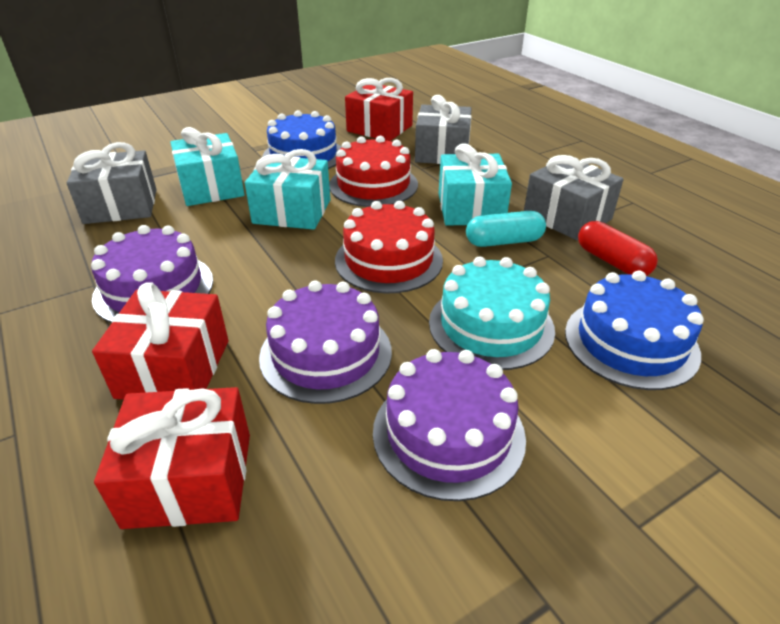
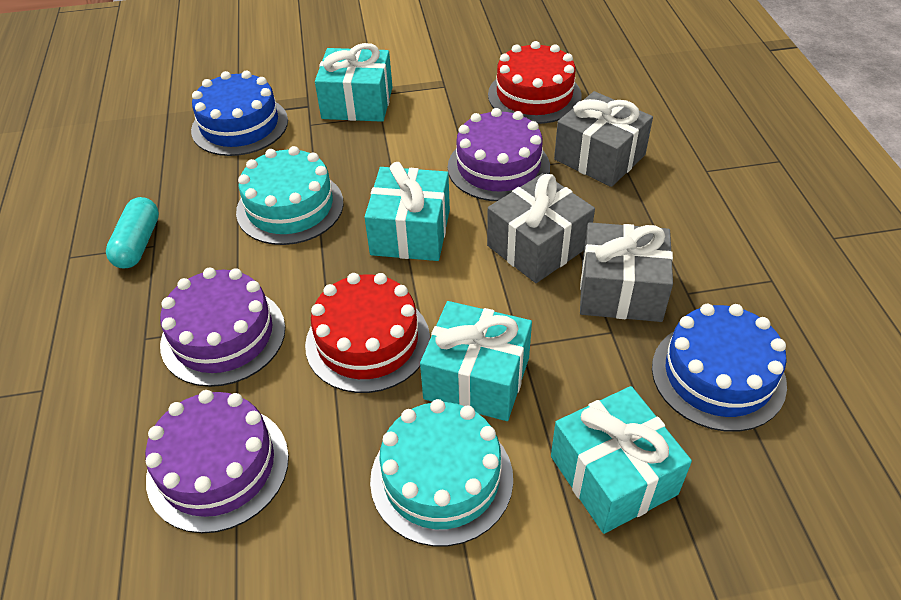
red capsule: 1 -> 0
red gift: 3 -> 0
turquoise cake: 1 -> 2
turquoise gift: 3 -> 4

